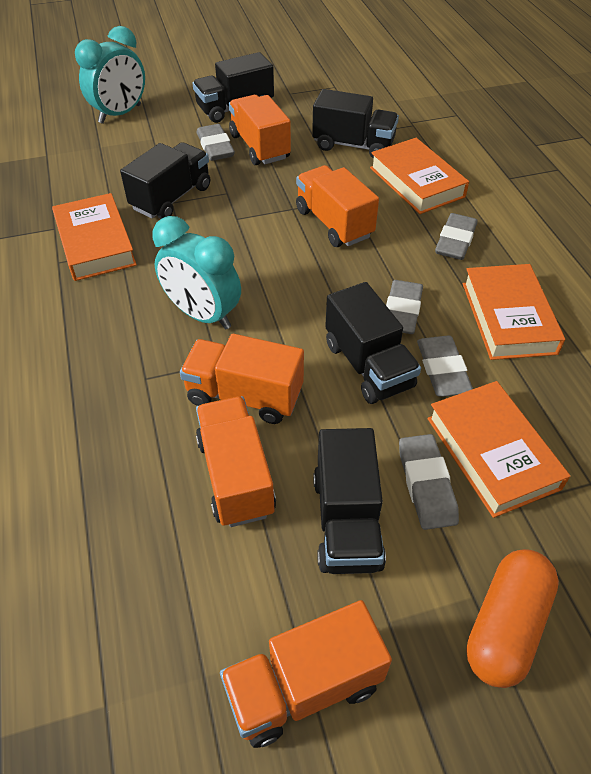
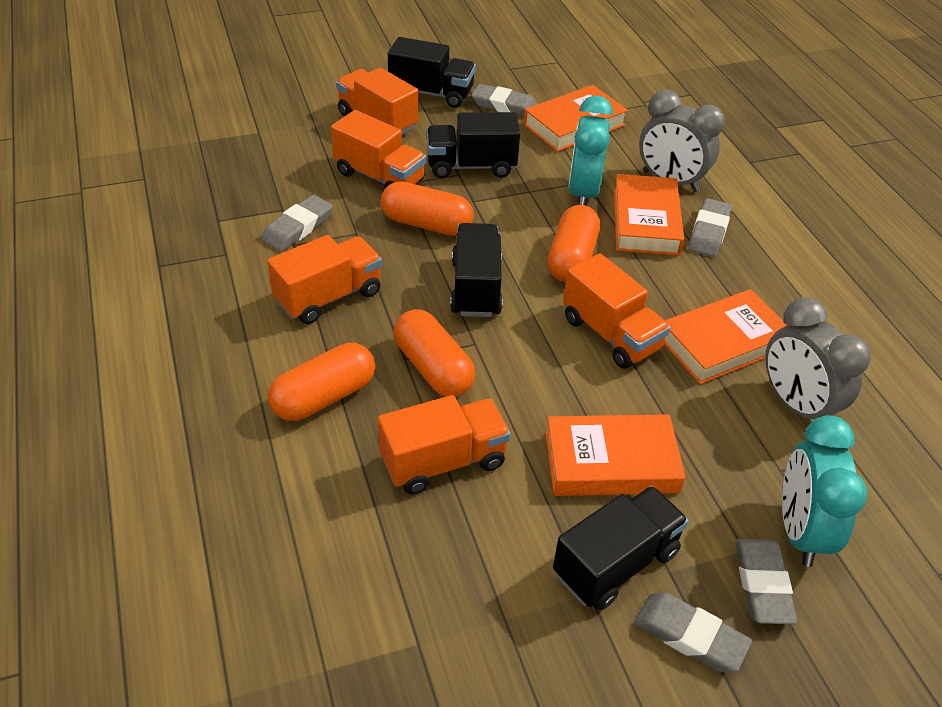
black truck: 5 -> 4
grey clock: 0 -> 2
orange capsule: 1 -> 4

